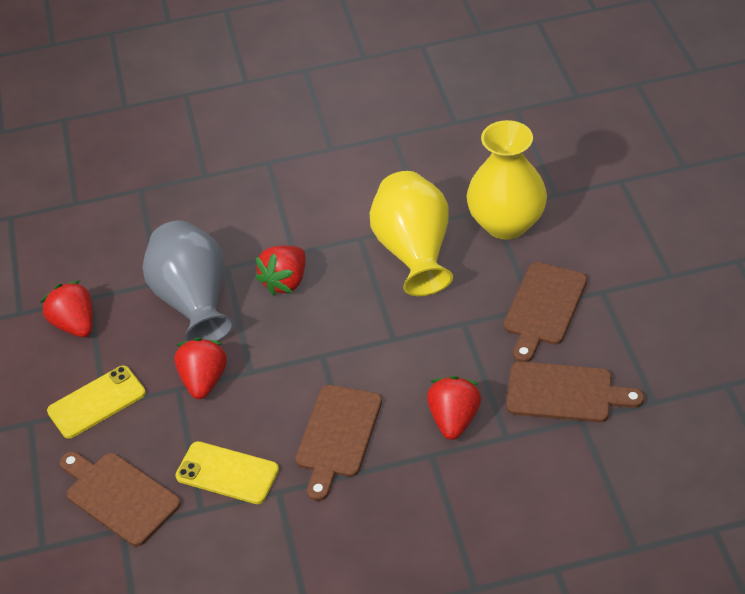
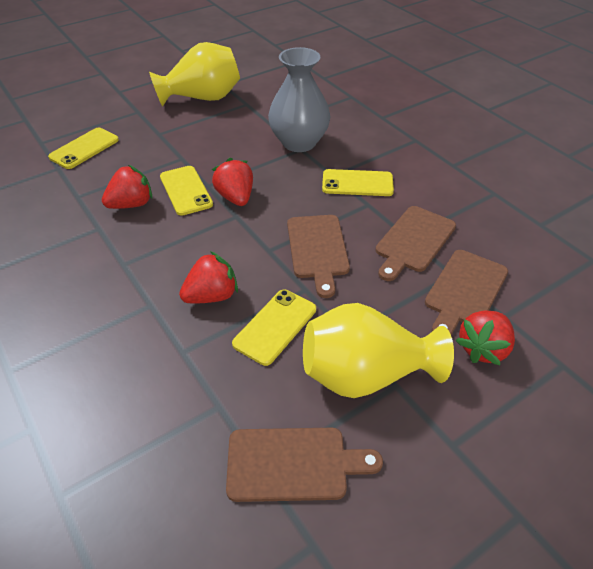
yellow phone: 2 -> 4

